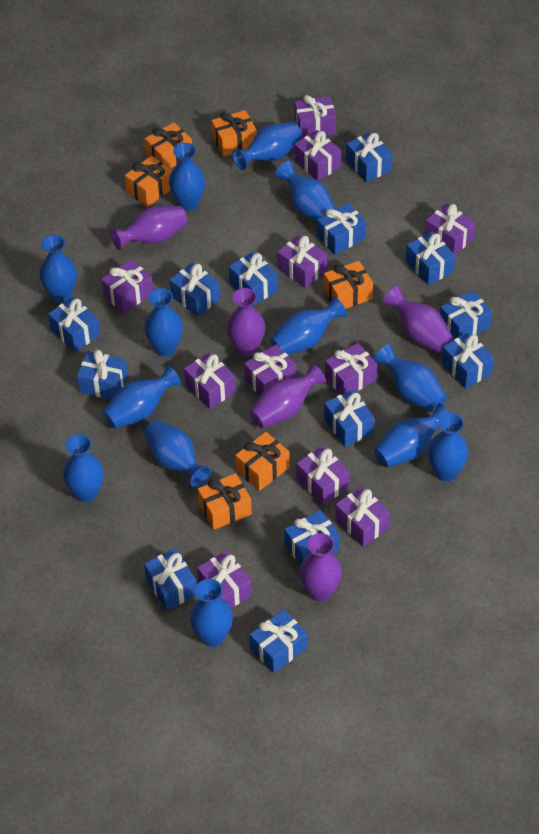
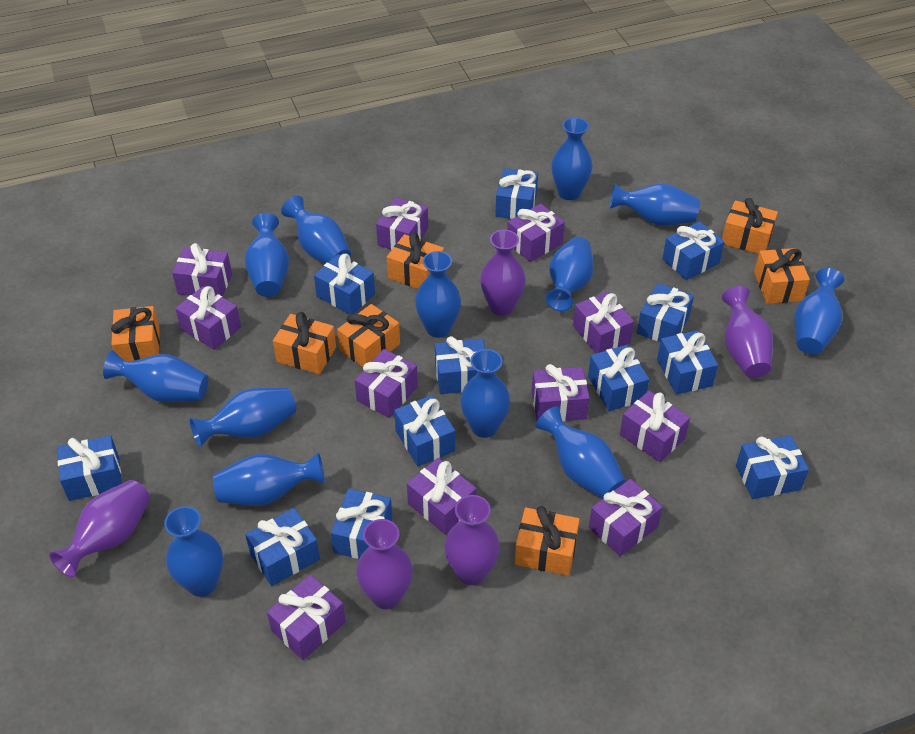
blue gift: 13 -> 12
orange gift: 6 -> 7

